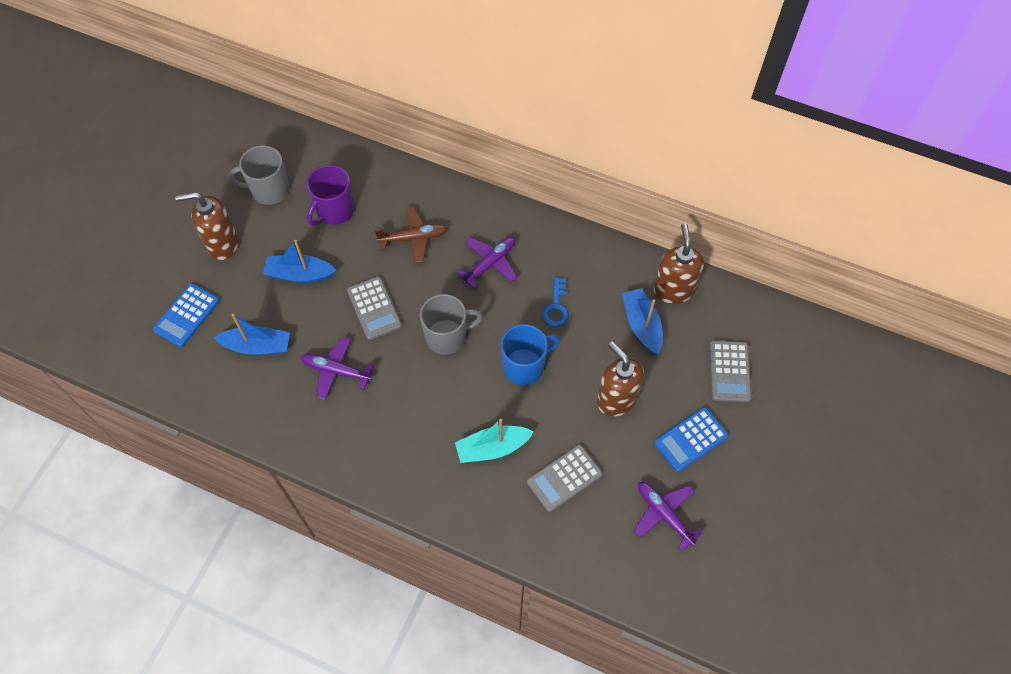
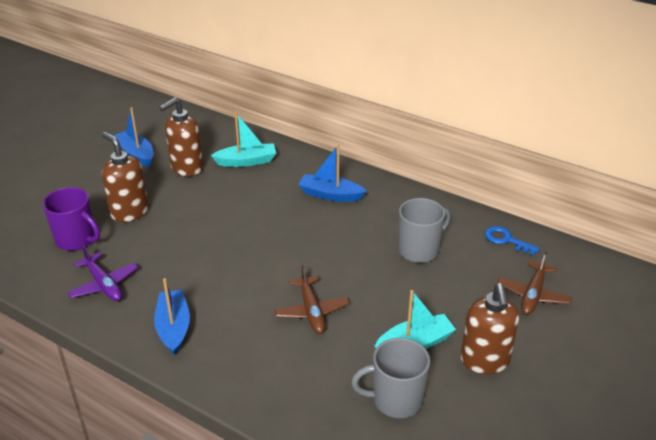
blue calculator: 2 -> 0
blue mug: 1 -> 0
brown plane: 1 -> 2
grey calculator: 3 -> 0
purple plane: 3 -> 1
turquoise boat: 1 -> 2

